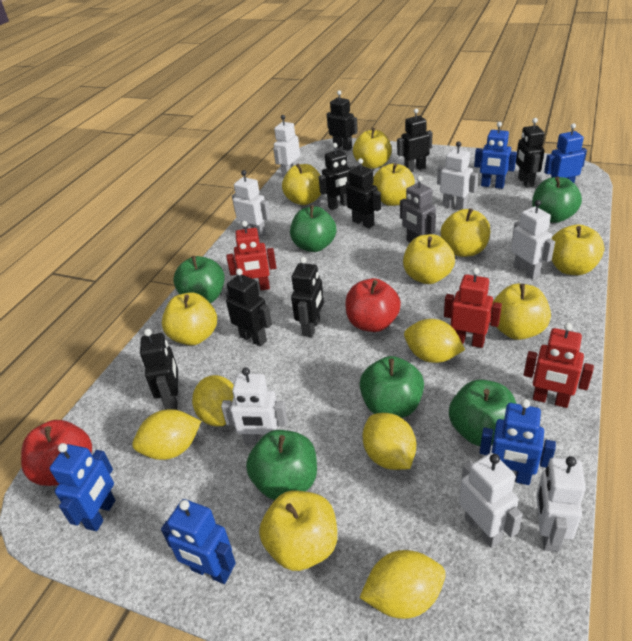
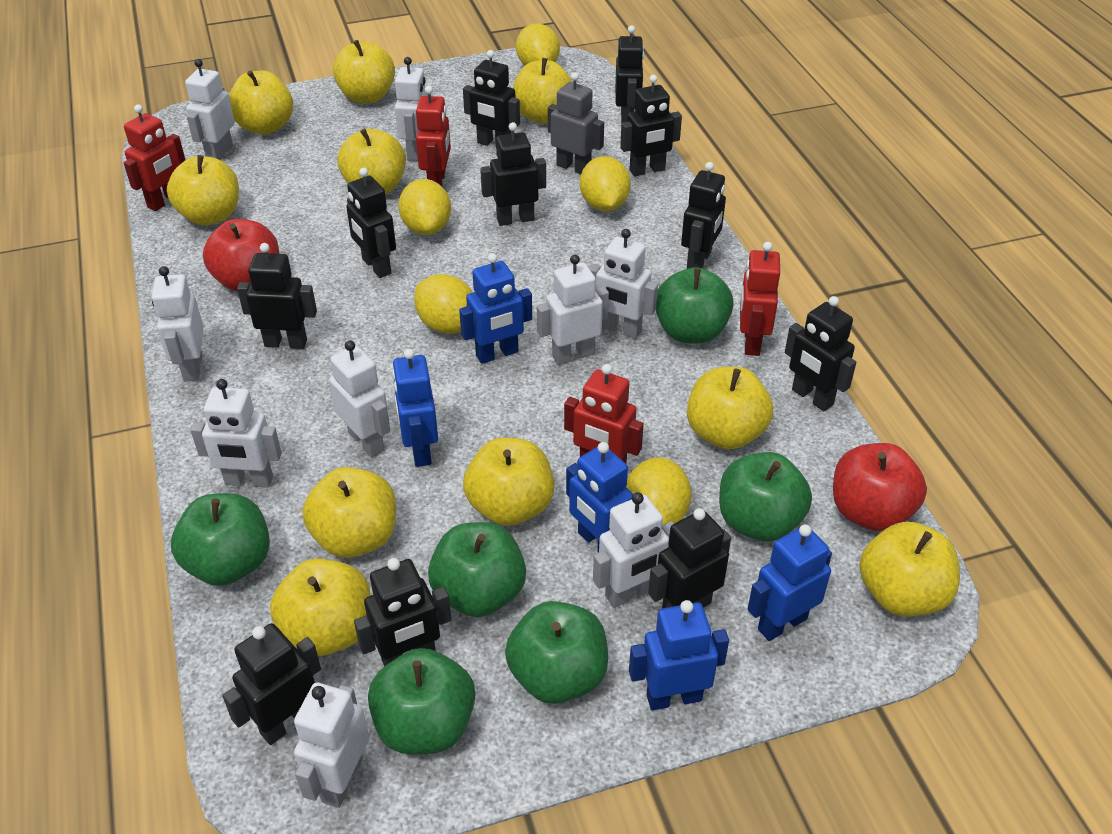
black robot: 8 -> 11
red robot: 3 -> 4
white robot: 7 -> 9
yellow apple: 9 -> 10

